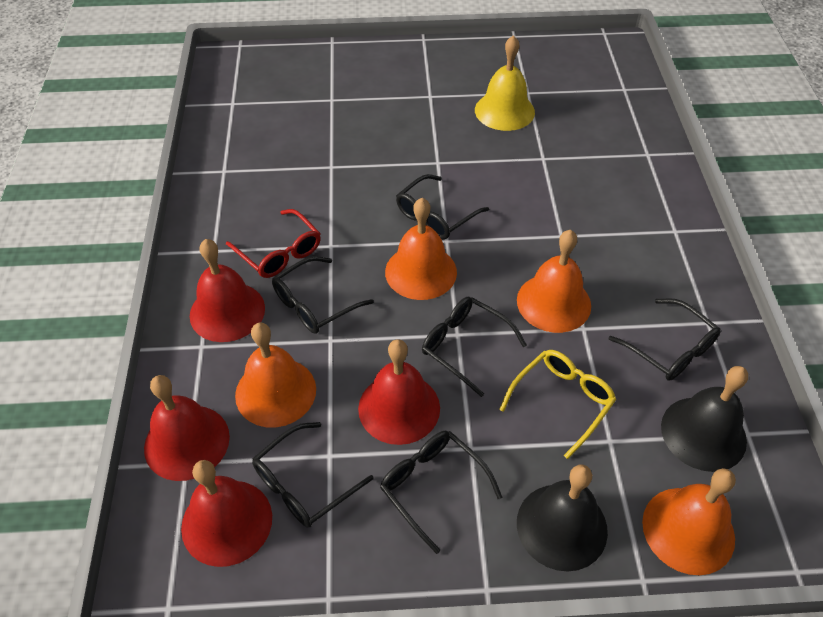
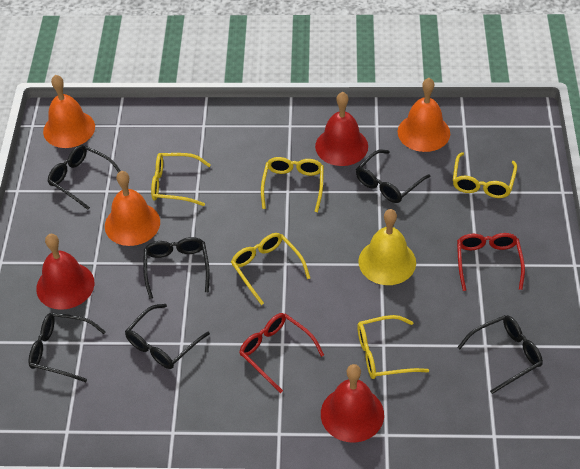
black bell: 2 -> 0
orange bell: 4 -> 3
red bell: 4 -> 3
red glasses: 1 -> 2
yellow glasses: 1 -> 5

